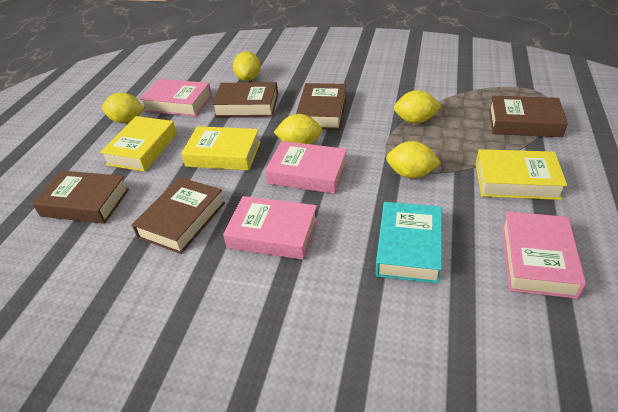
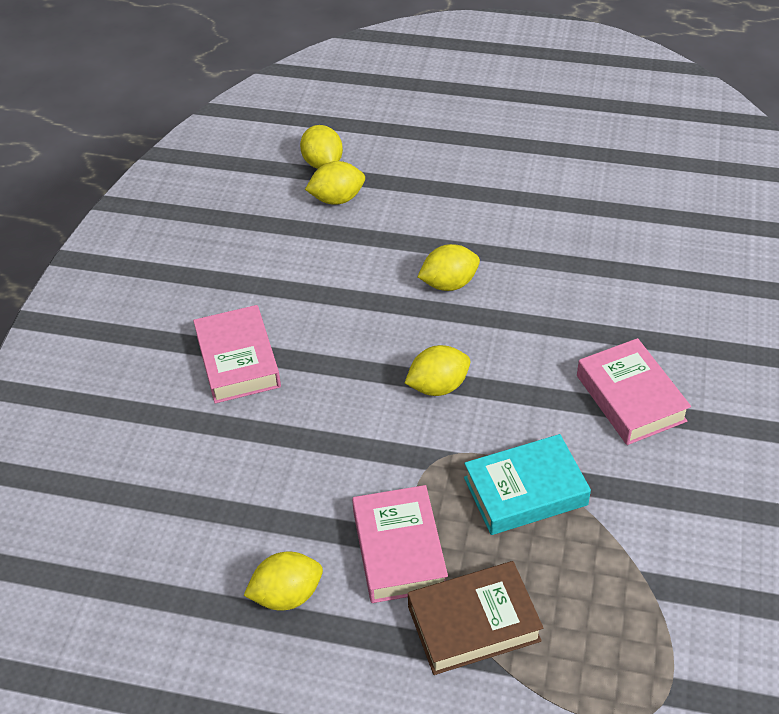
brown book: 5 -> 1
pink book: 4 -> 3
yellow book: 3 -> 0

